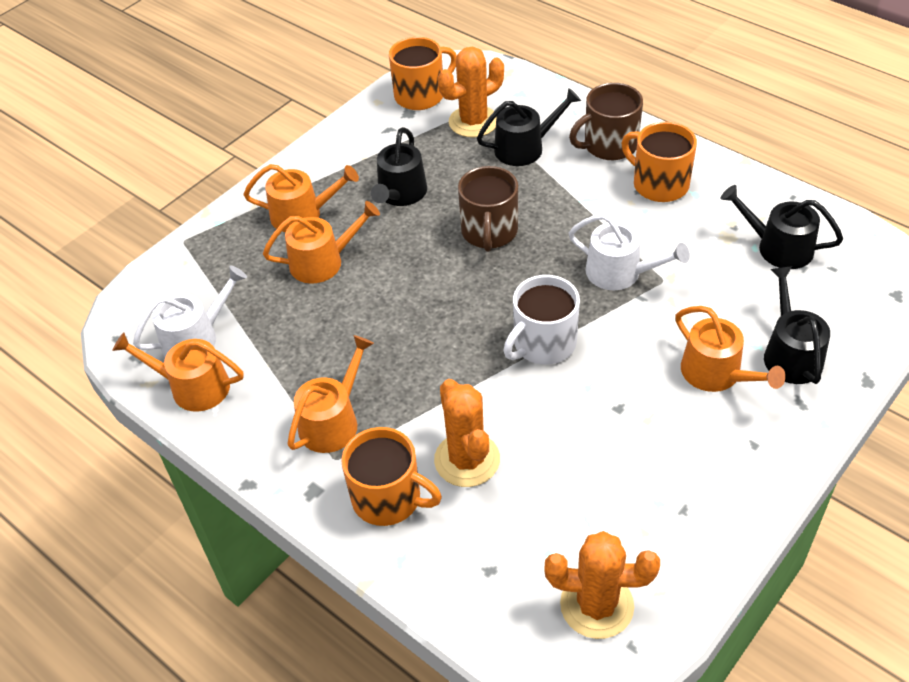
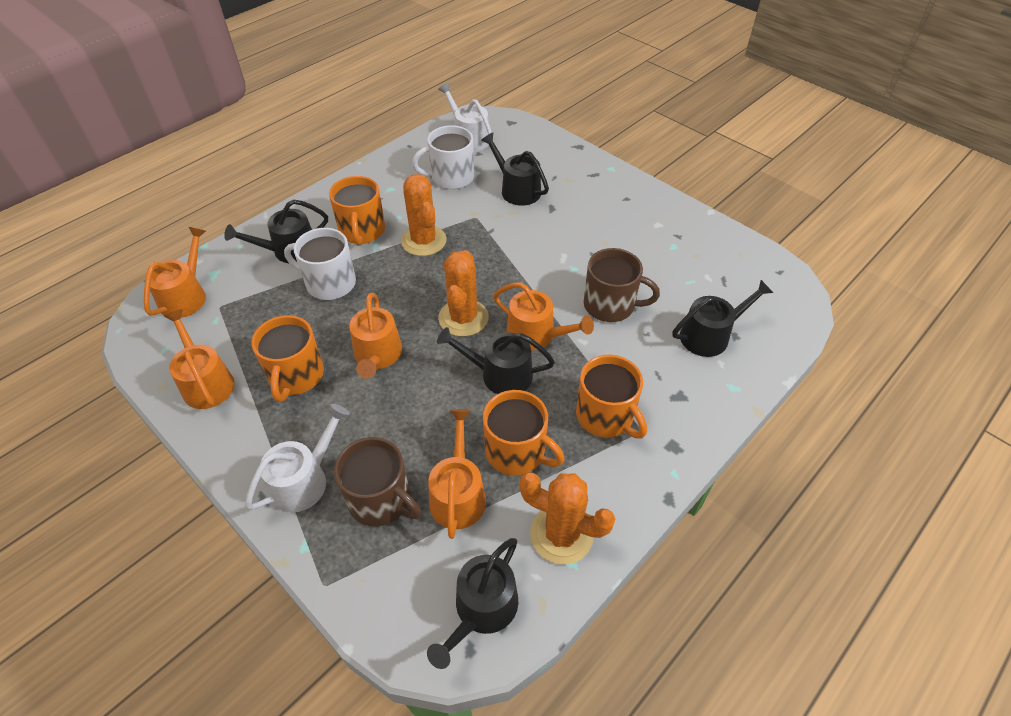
black watering can: 4 -> 5
orange mug: 3 -> 4
white mug: 1 -> 2

